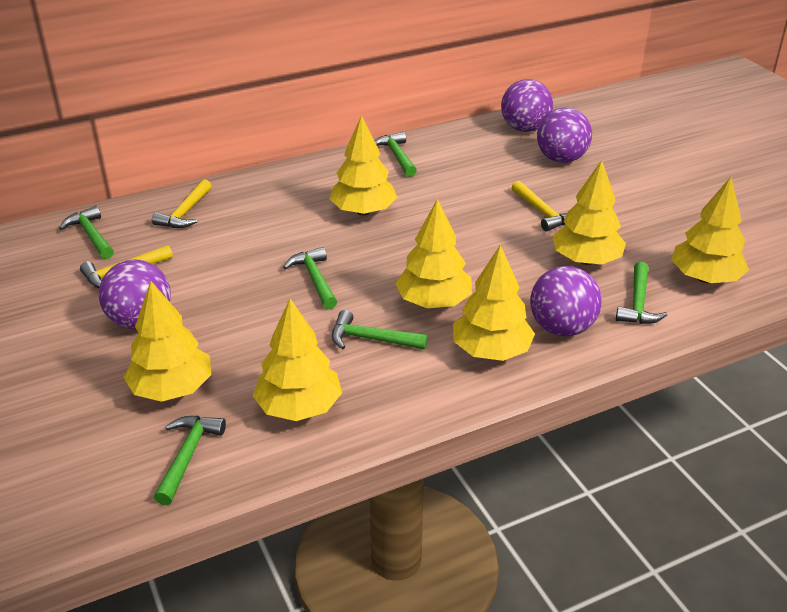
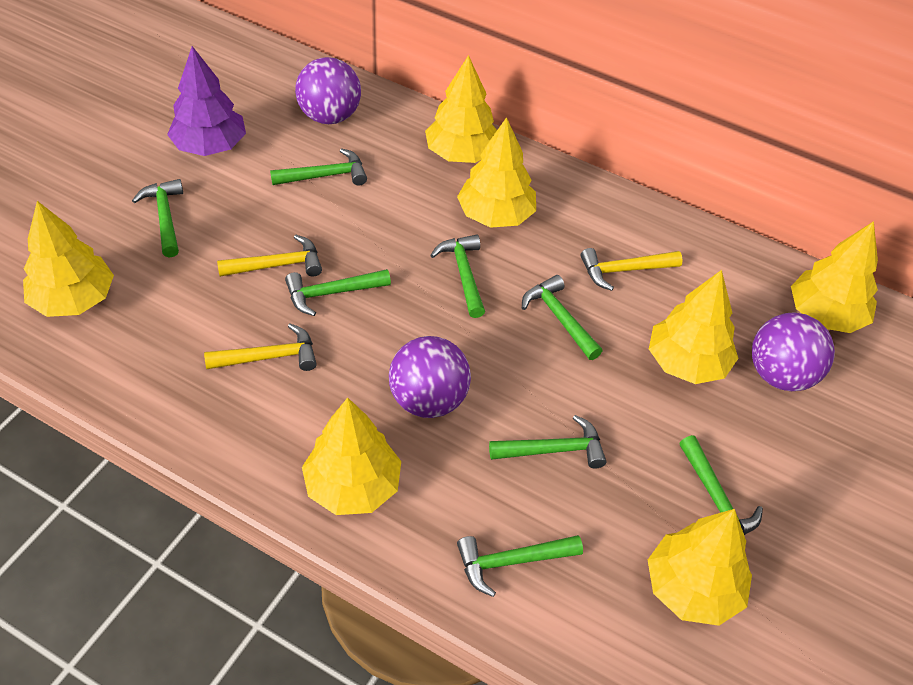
green hammer: 6 -> 8
purple ball: 4 -> 3
purple tree: 0 -> 1

